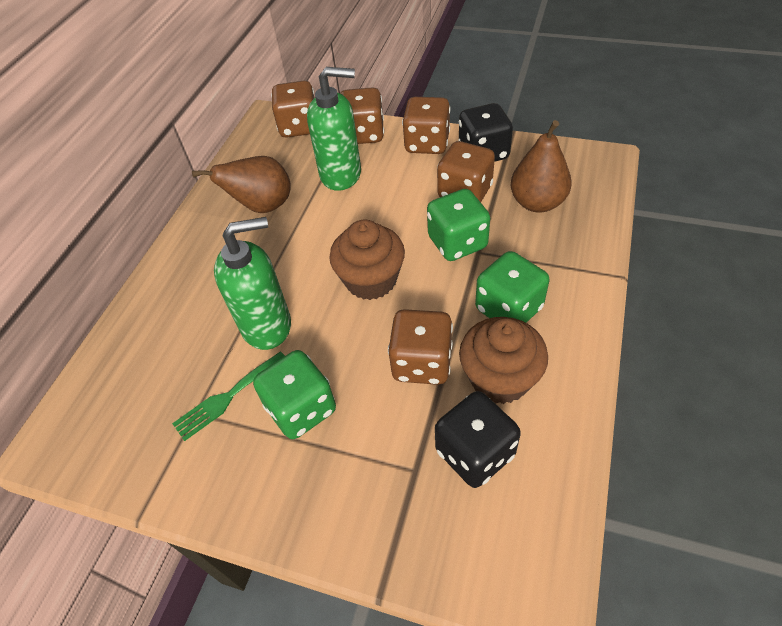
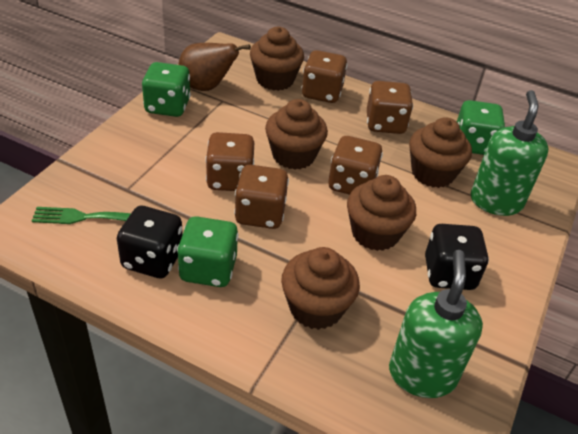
brown cupcake: 2 -> 5
brown pear: 2 -> 1

